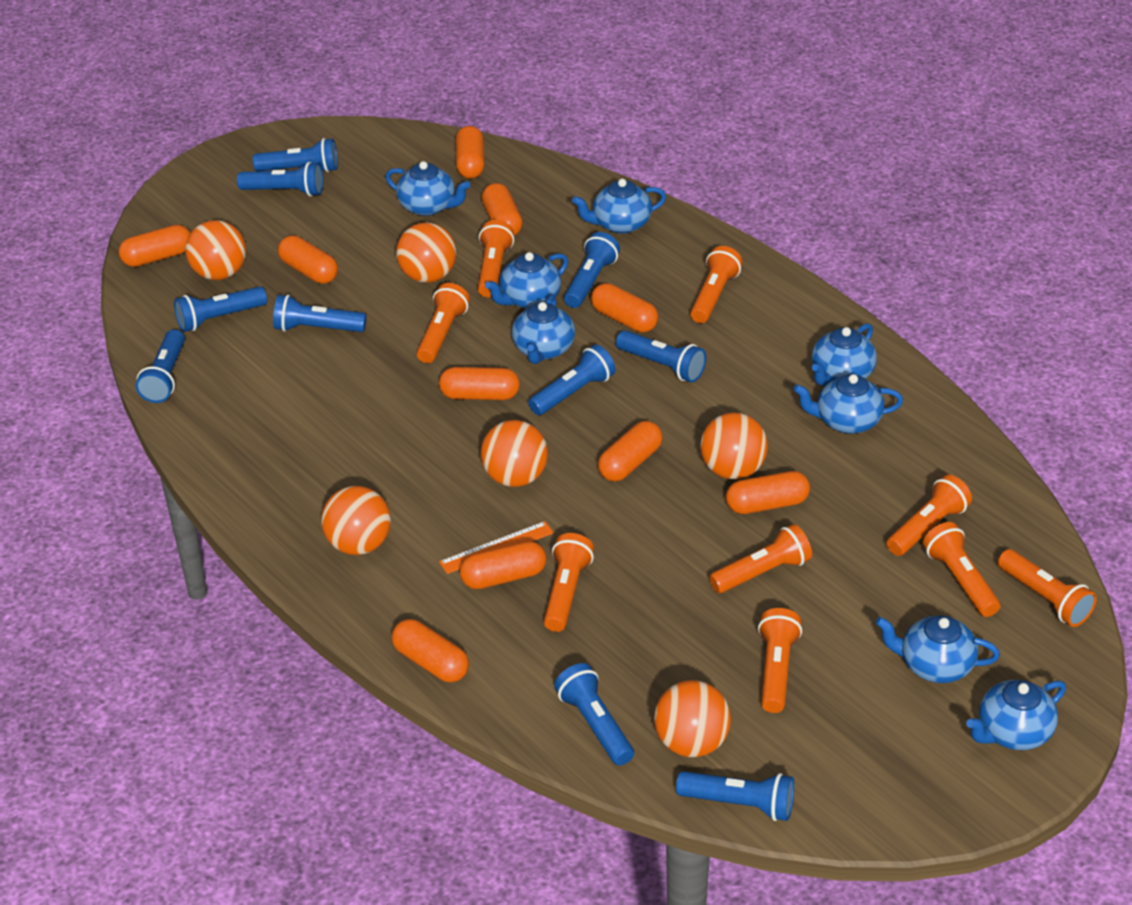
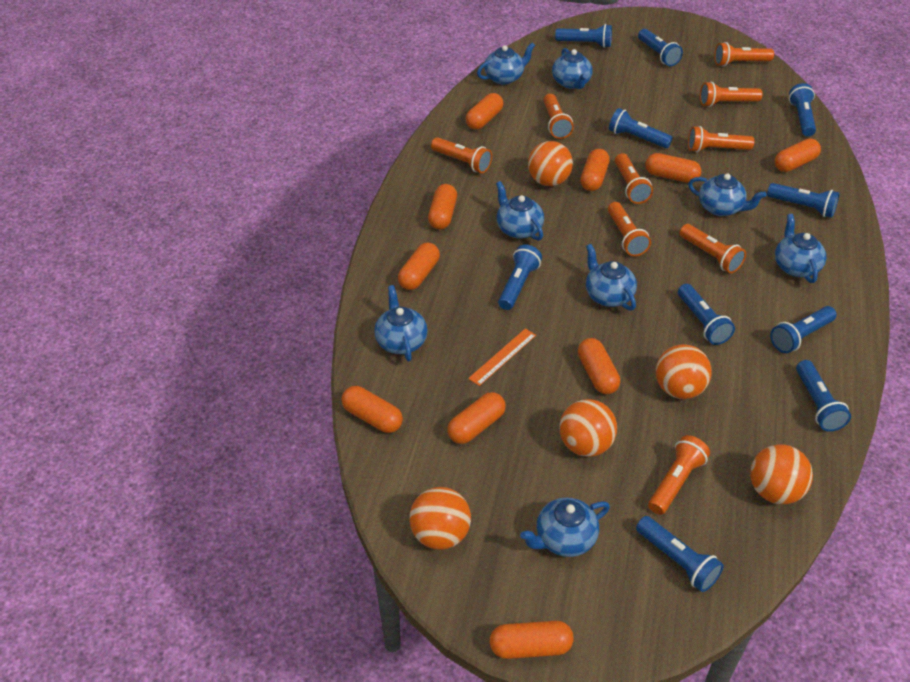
orange ball: 6 -> 5

